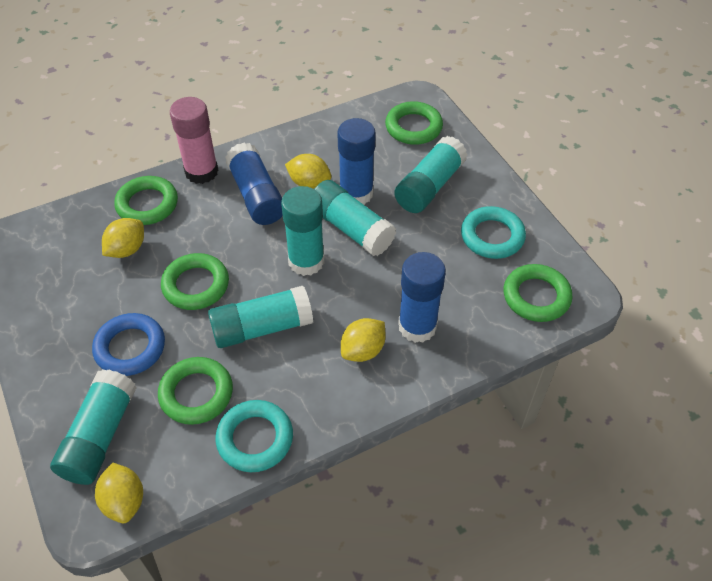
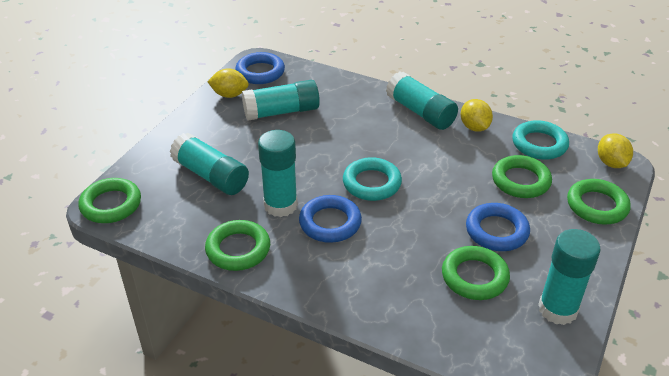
blue glue stick: 3 -> 0
blue ring: 1 -> 3
pink glue stick: 1 -> 0
yellow lemon: 4 -> 3

